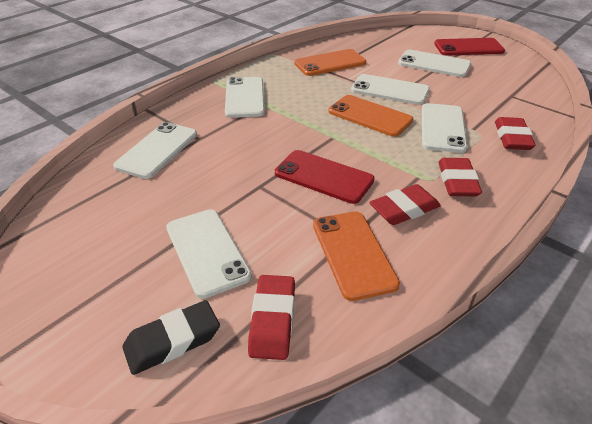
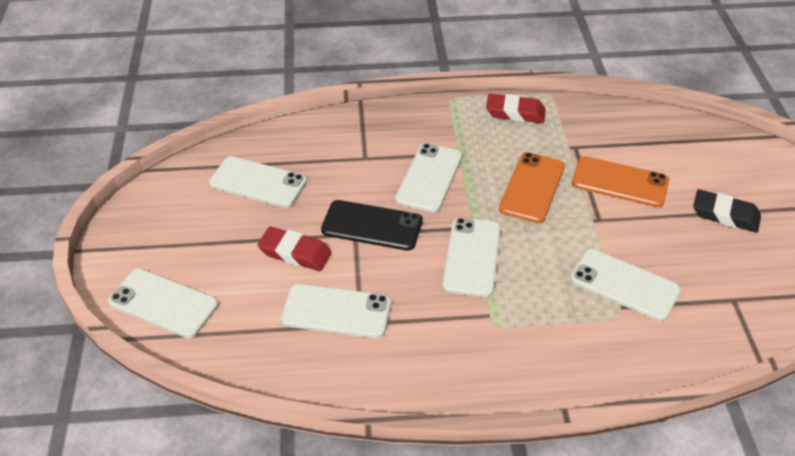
black phone: 0 -> 1
orange phone: 3 -> 2
red eraser: 4 -> 2
red phone: 2 -> 0

